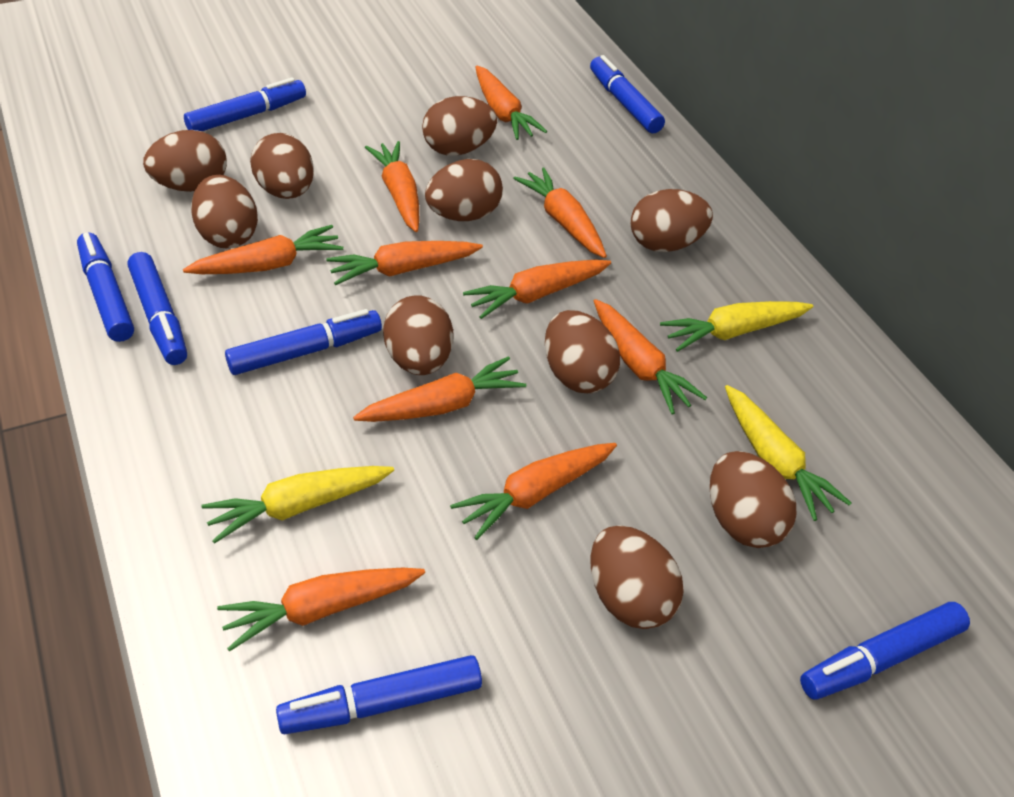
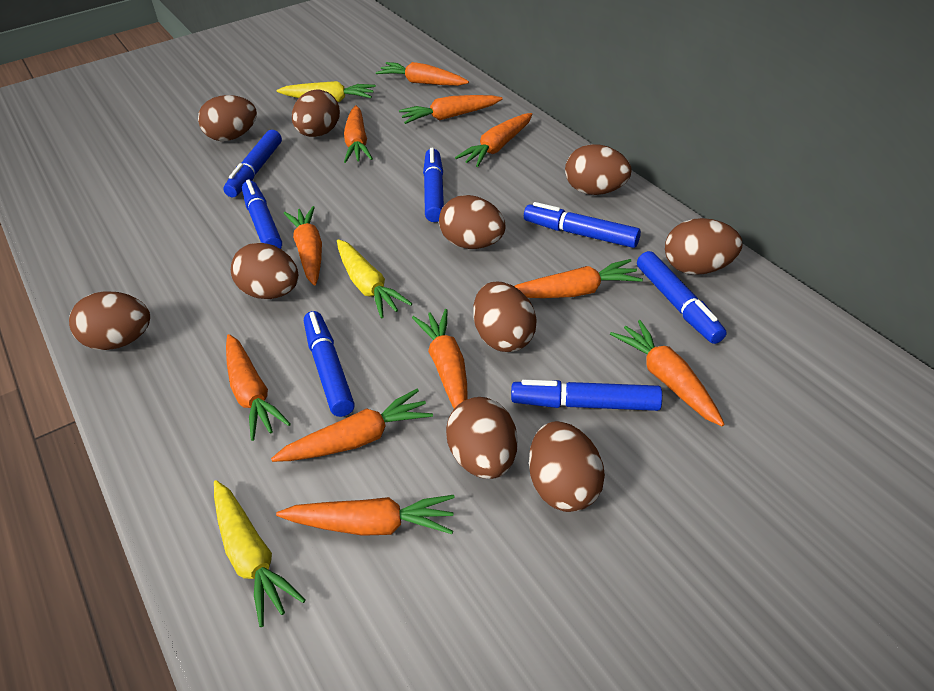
orange carrot: 10 -> 11

